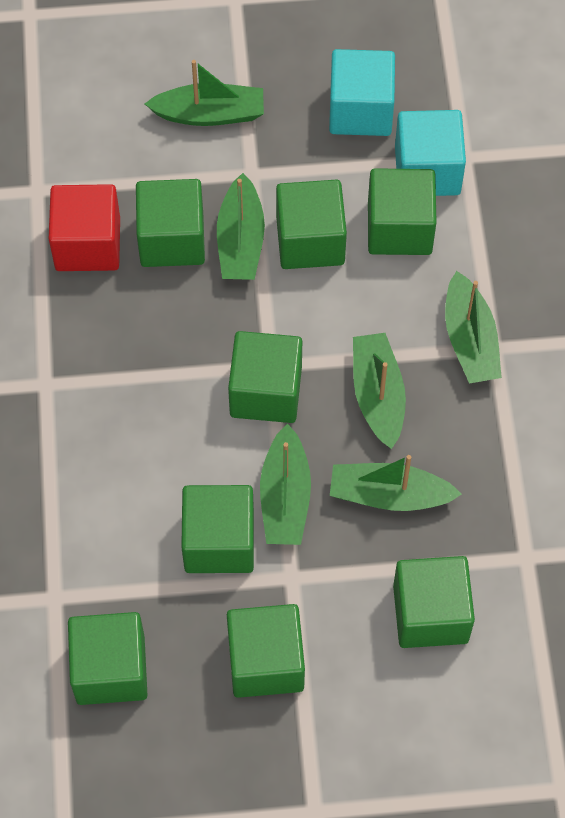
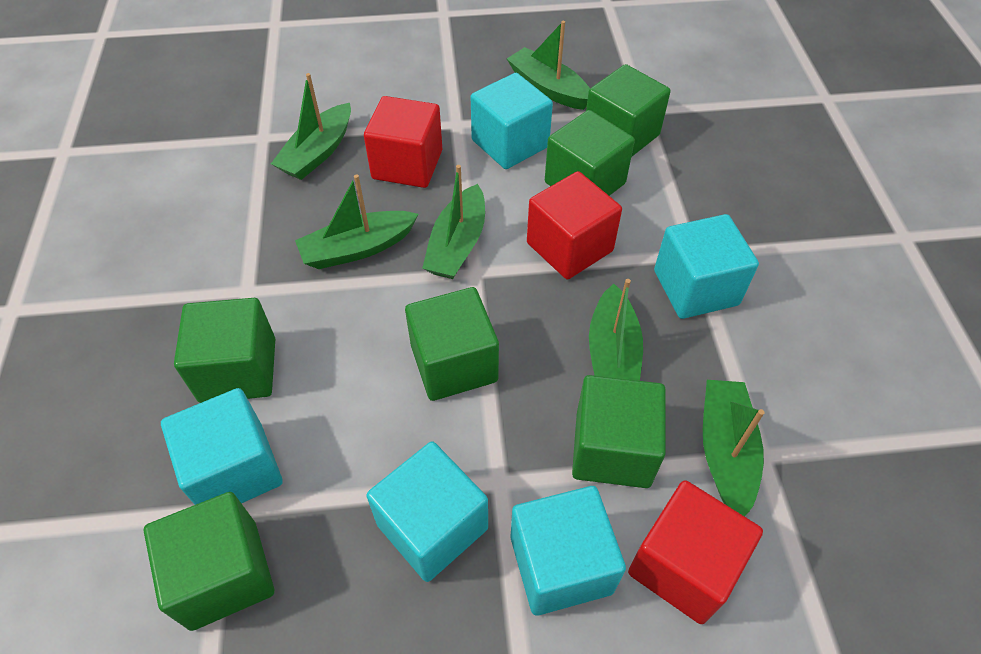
green cube: 8 -> 6
red cube: 1 -> 3
turquoise cube: 2 -> 5

